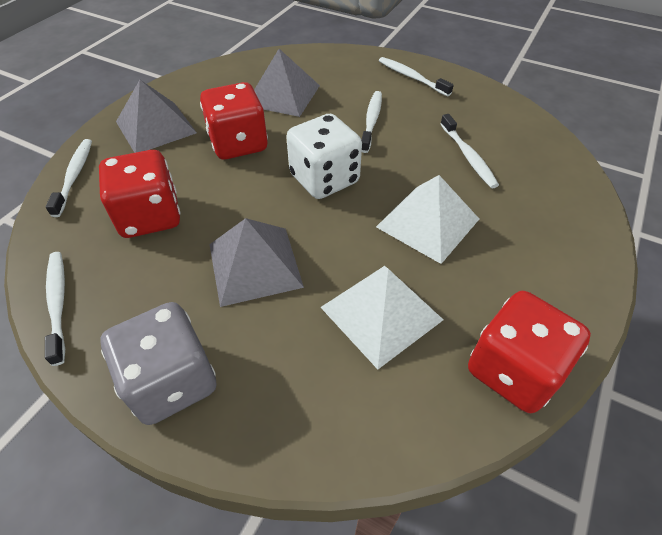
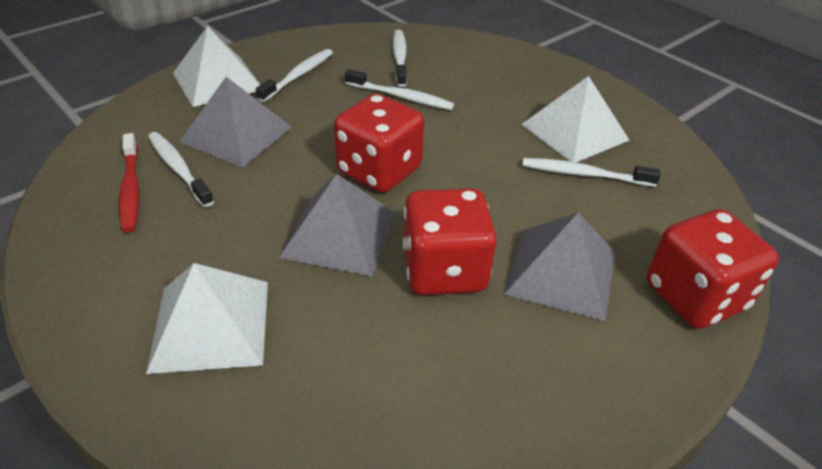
grey dice: 1 -> 0
red toothbrush: 0 -> 1
white dice: 1 -> 0
white pyramid: 2 -> 3

